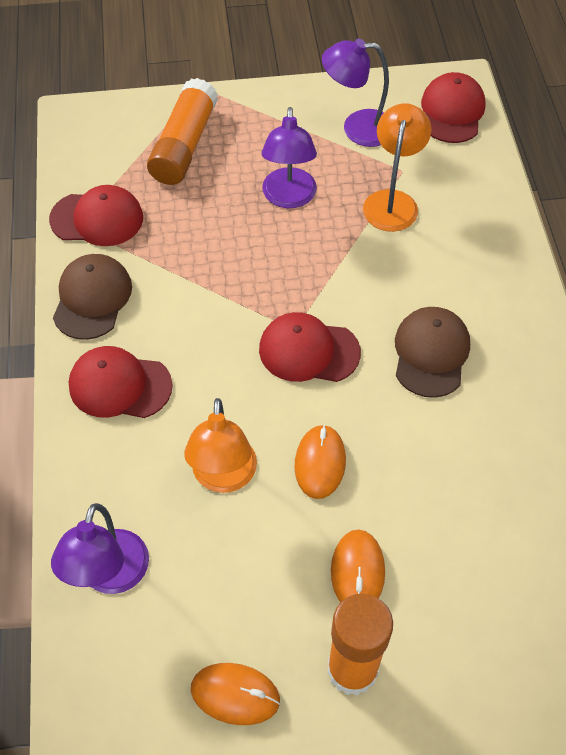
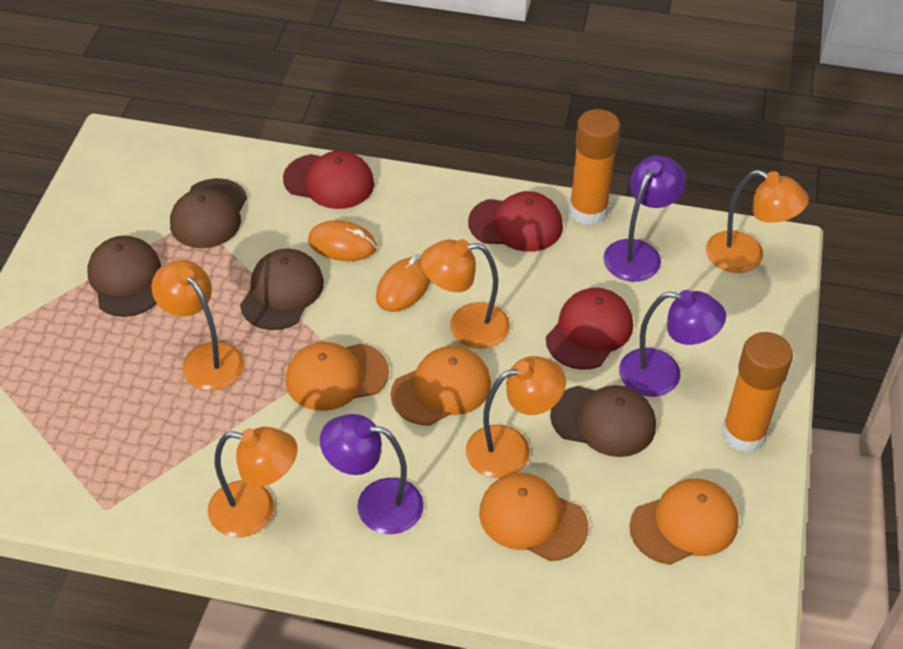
brown cap: 2 -> 4
orange cap: 0 -> 4
orange lamp: 2 -> 5
orange mouse: 3 -> 2
red cap: 4 -> 3

